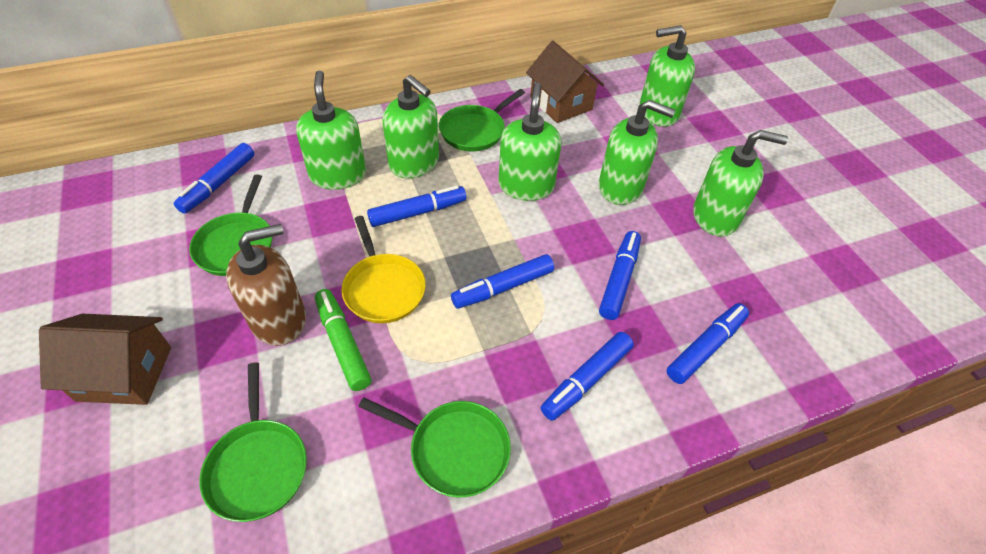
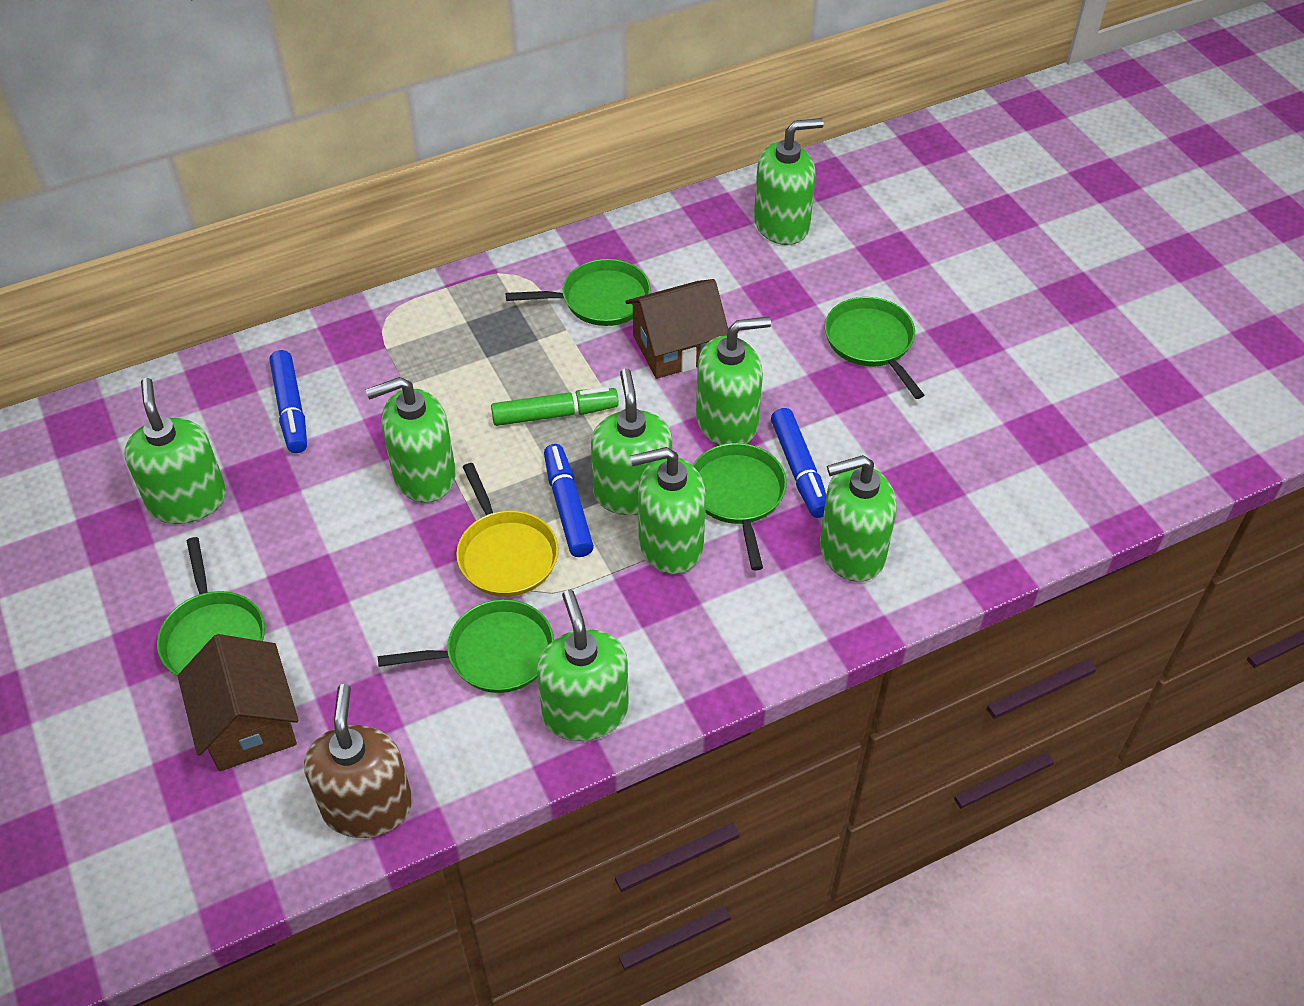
blue marker: 6 -> 3
green pan: 4 -> 5
green soap dispenser: 6 -> 8

